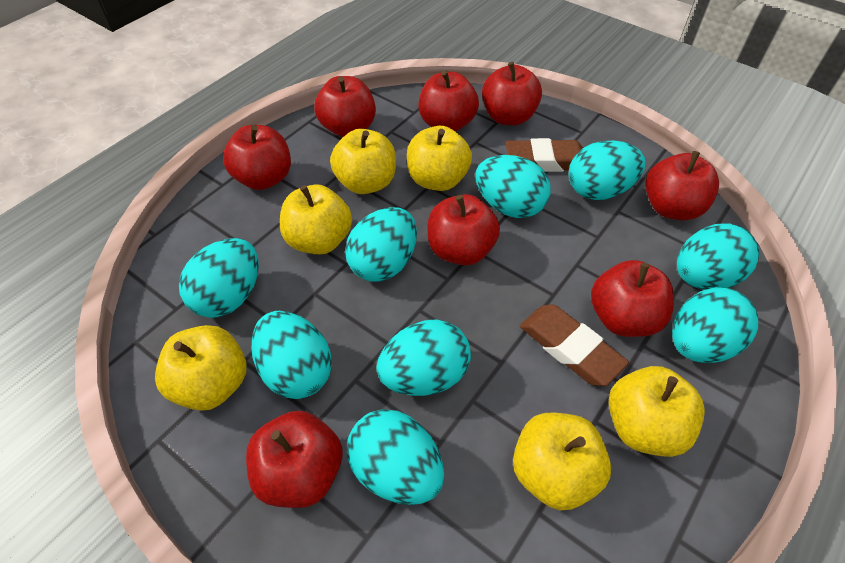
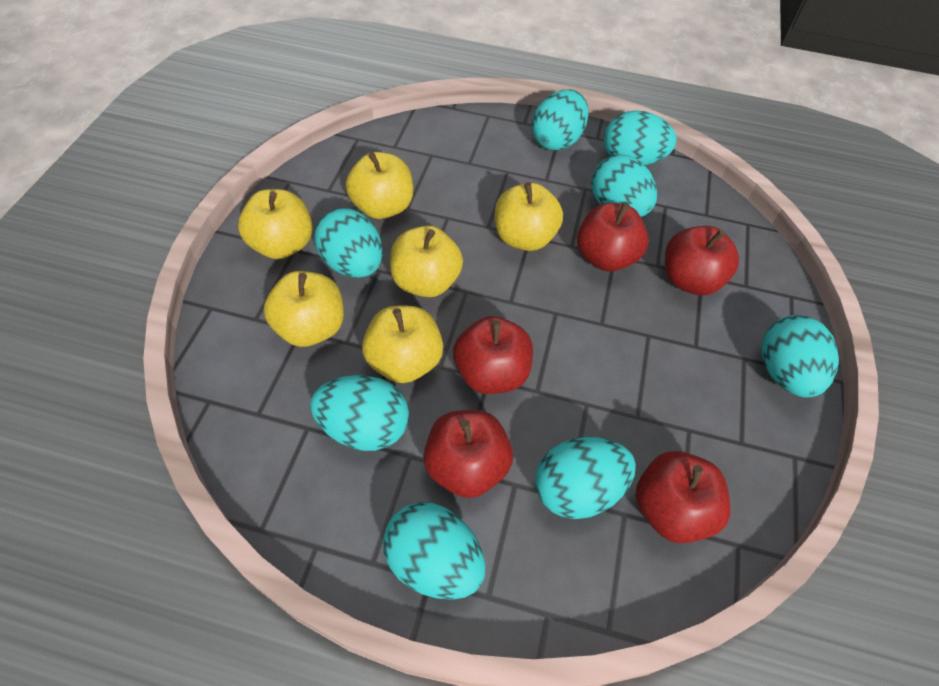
brown eraser: 2 -> 0
red apple: 8 -> 5
turquoise egg: 9 -> 8

